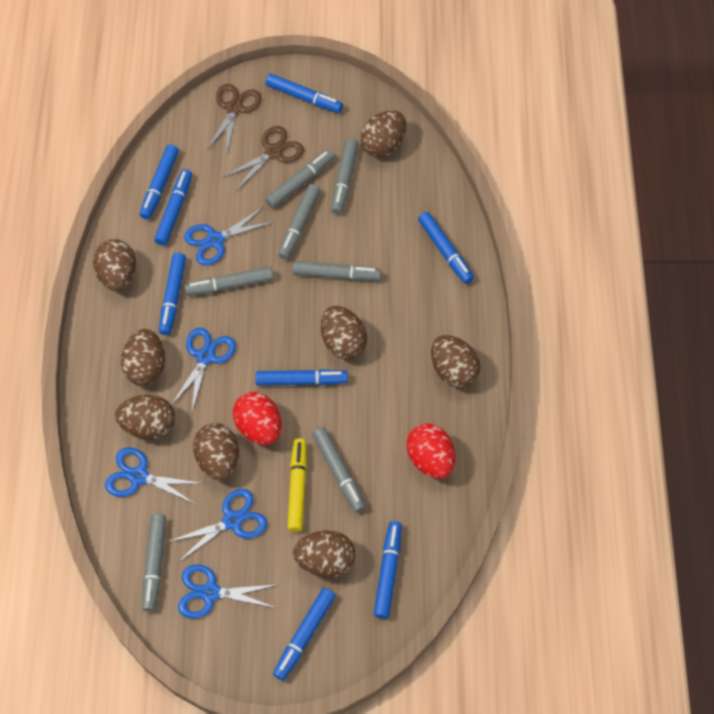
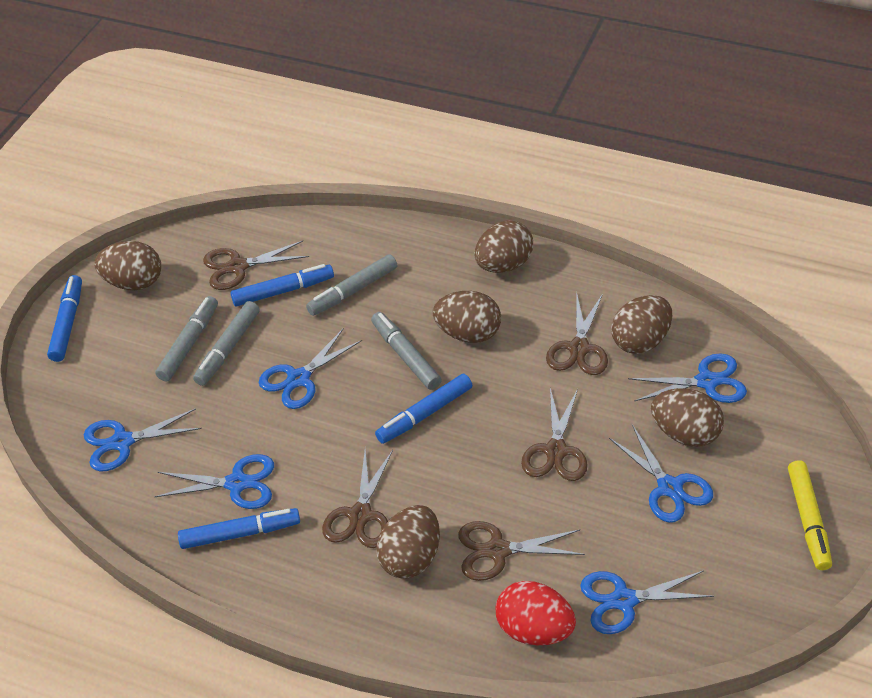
blue marker: 8 -> 4
blue scissors: 5 -> 6
brown egg: 8 -> 6
brown scissors: 2 -> 5
grey marker: 7 -> 4
red egg: 2 -> 1

